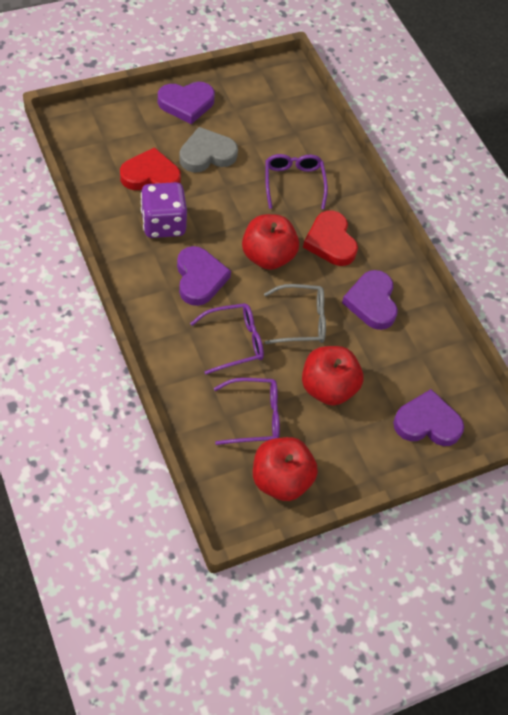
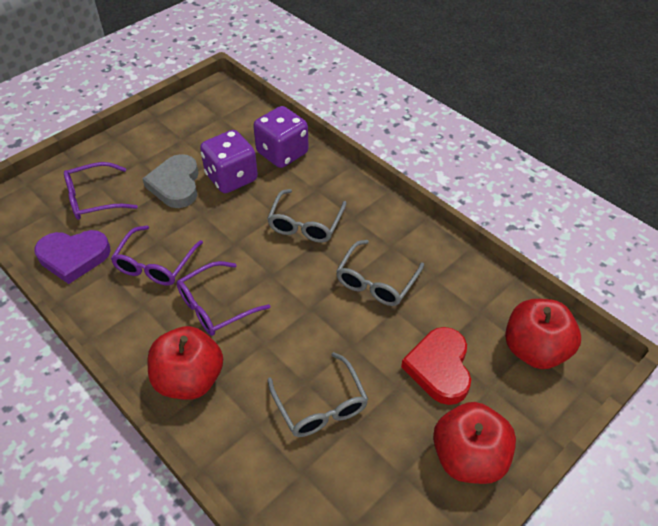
grey glasses: 1 -> 3
purple dice: 1 -> 2
purple heart: 4 -> 1
red heart: 2 -> 1

